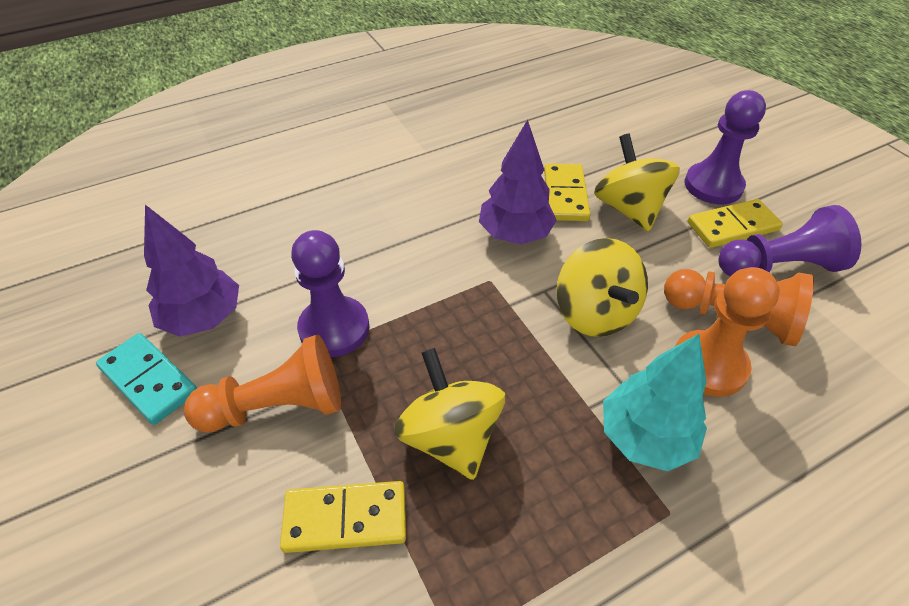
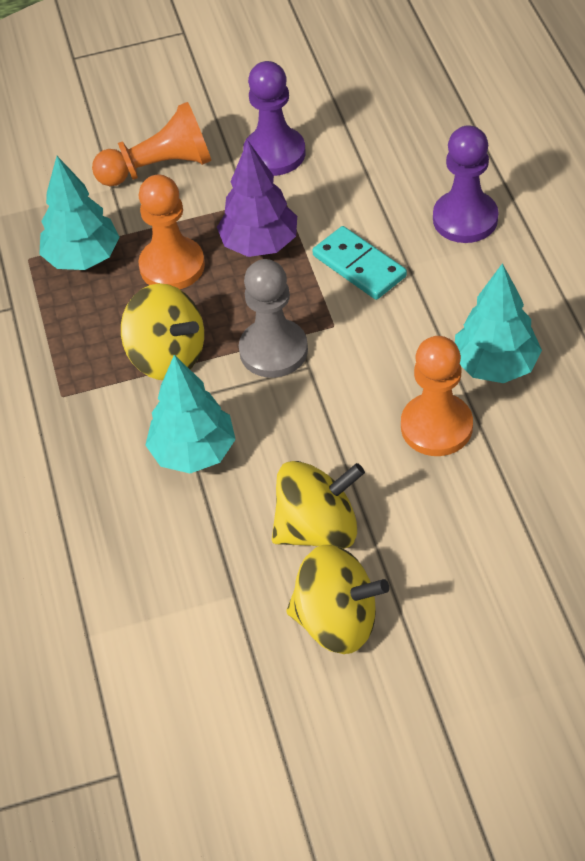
grey pawn: 0 -> 1
purple pawn: 3 -> 2
purple tree: 2 -> 1
turquoise tree: 1 -> 3
yellow domino: 3 -> 0

